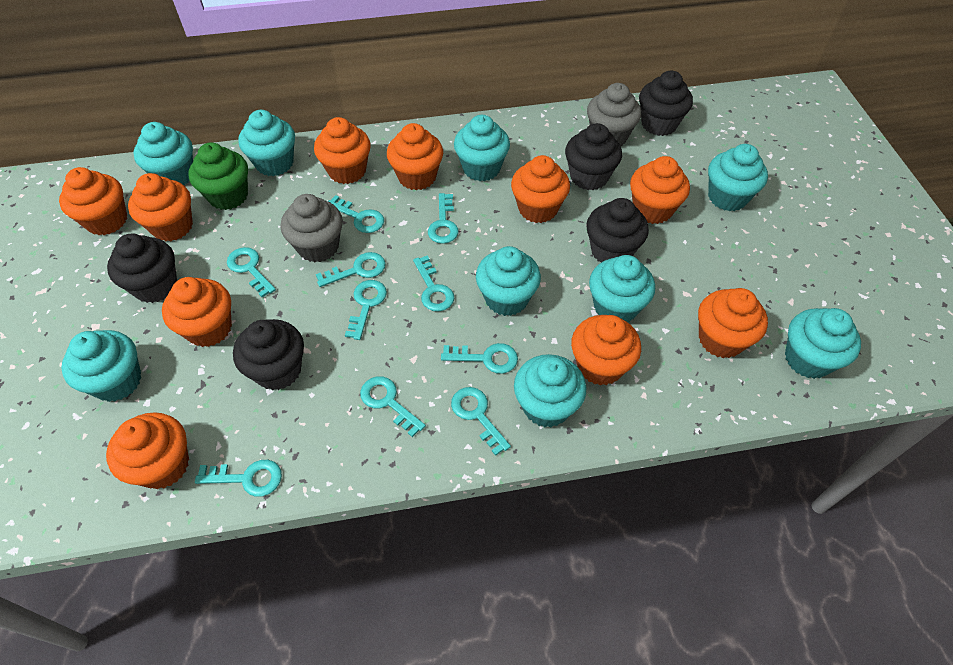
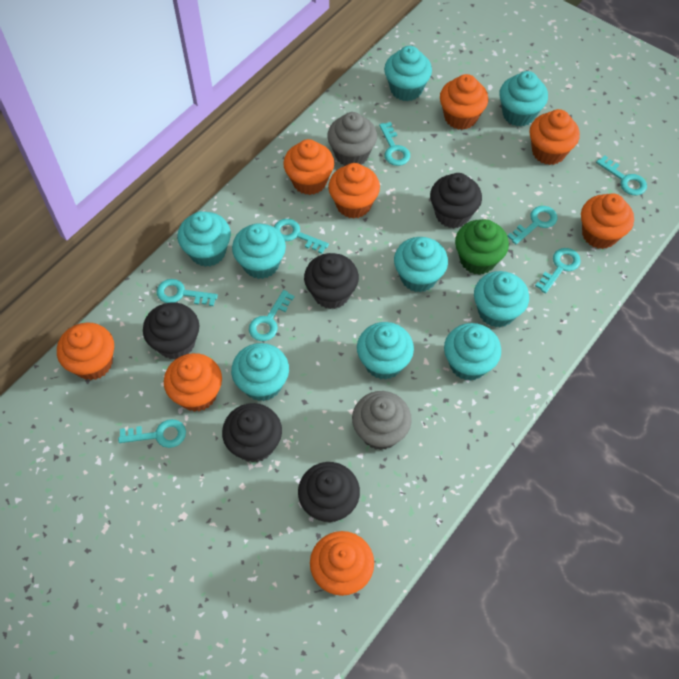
orange cupcake: 10 -> 8
turquoise key: 10 -> 8

